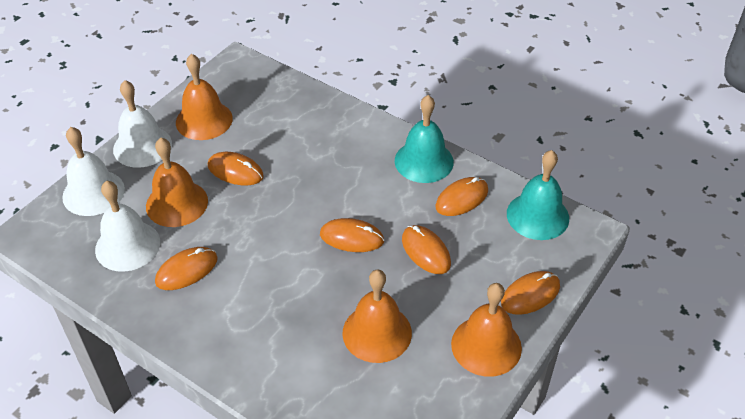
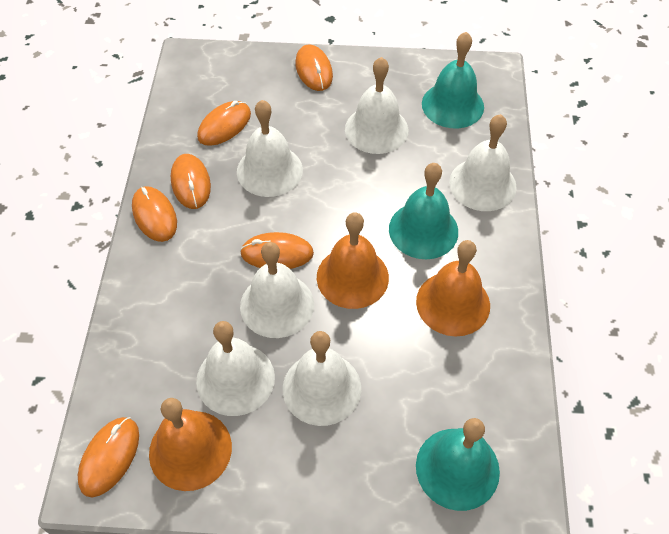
orange bell: 4 -> 3
turquoise bell: 2 -> 3
white bell: 3 -> 6

